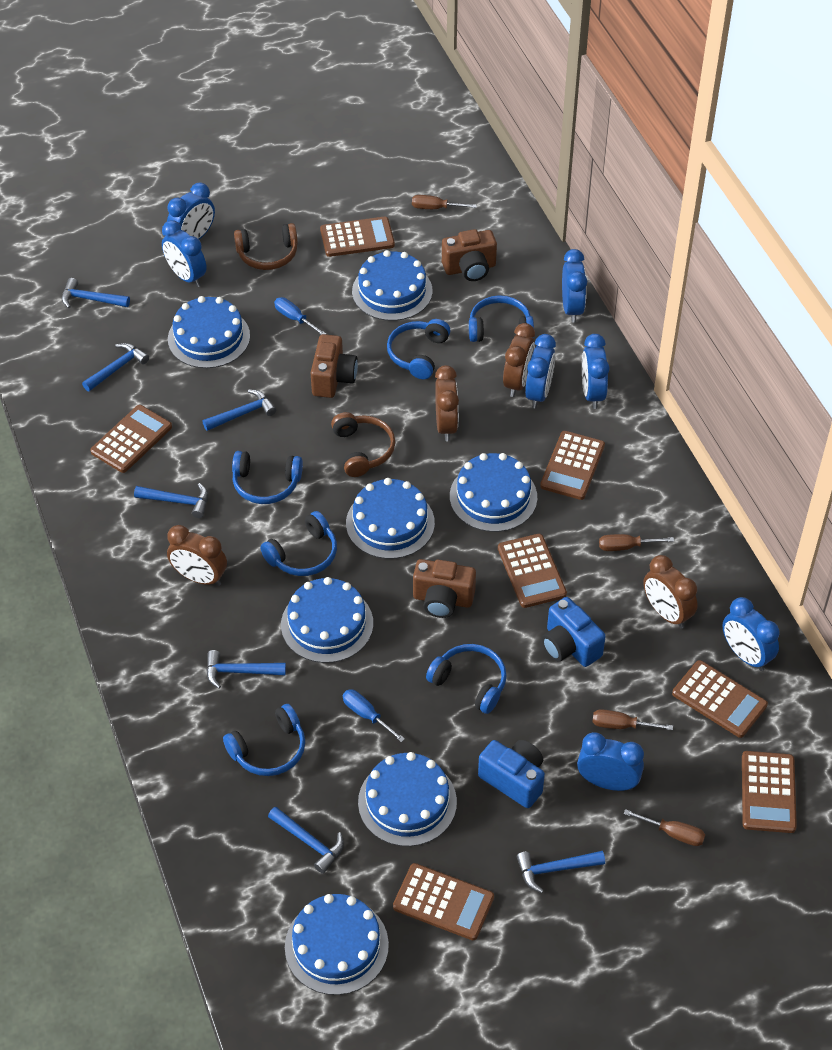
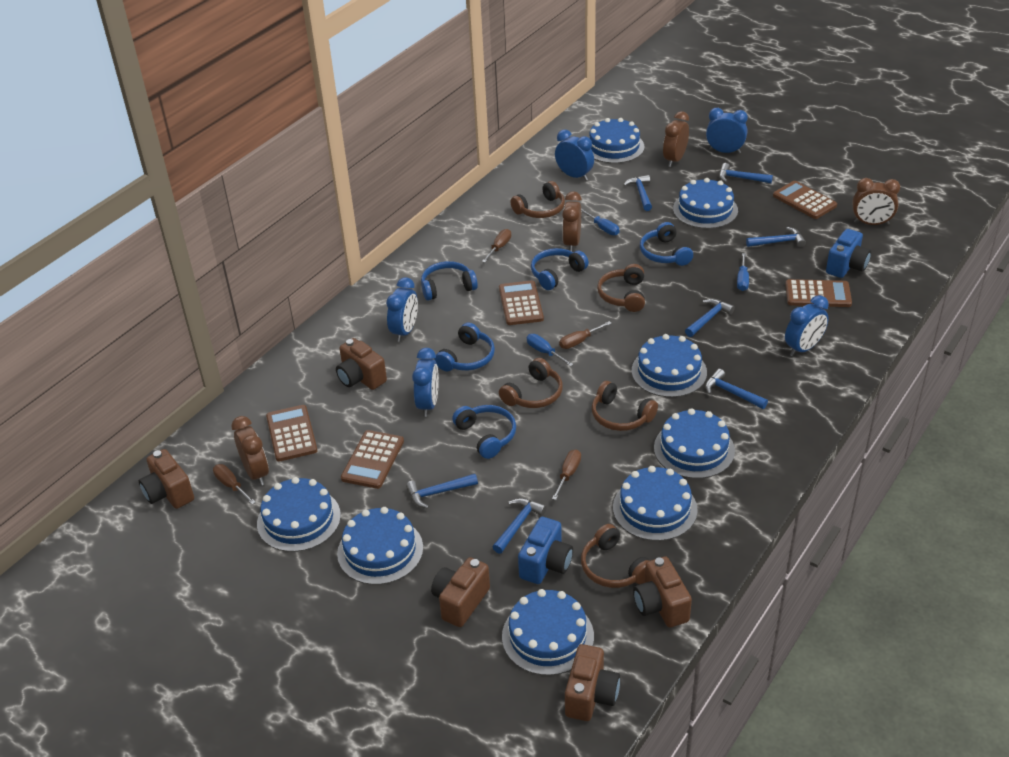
blue cake: 7 -> 8
blue clock: 7 -> 5
blue headphones: 6 -> 5
blue screwdriver: 2 -> 3
brown calculator: 7 -> 5
brown camera: 3 -> 5
brown headphones: 2 -> 5

